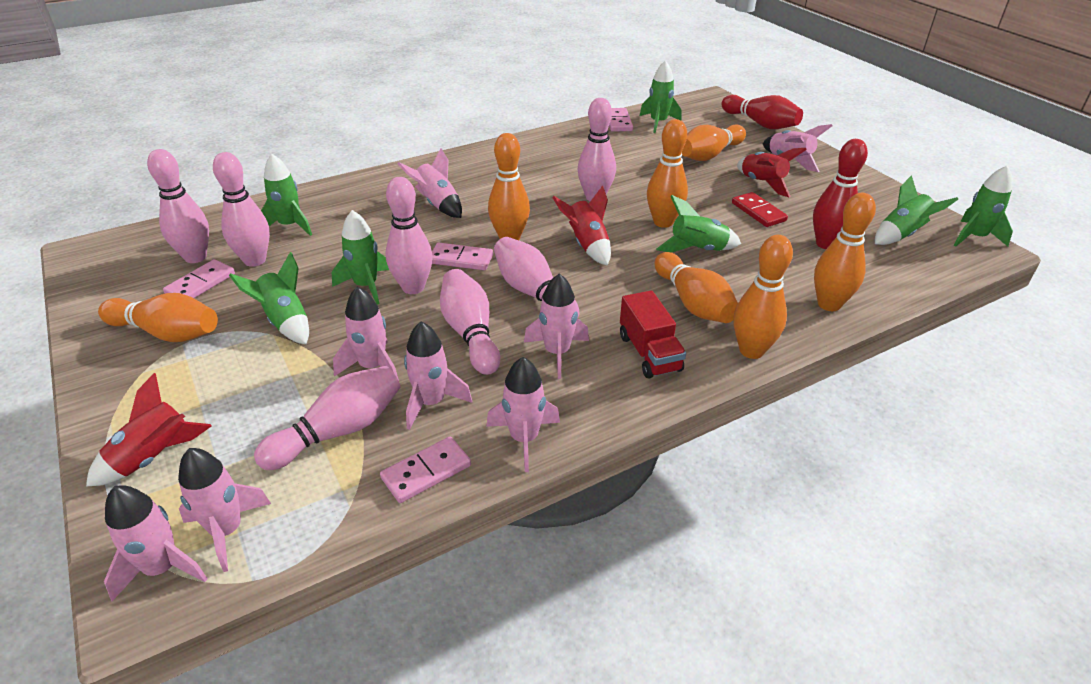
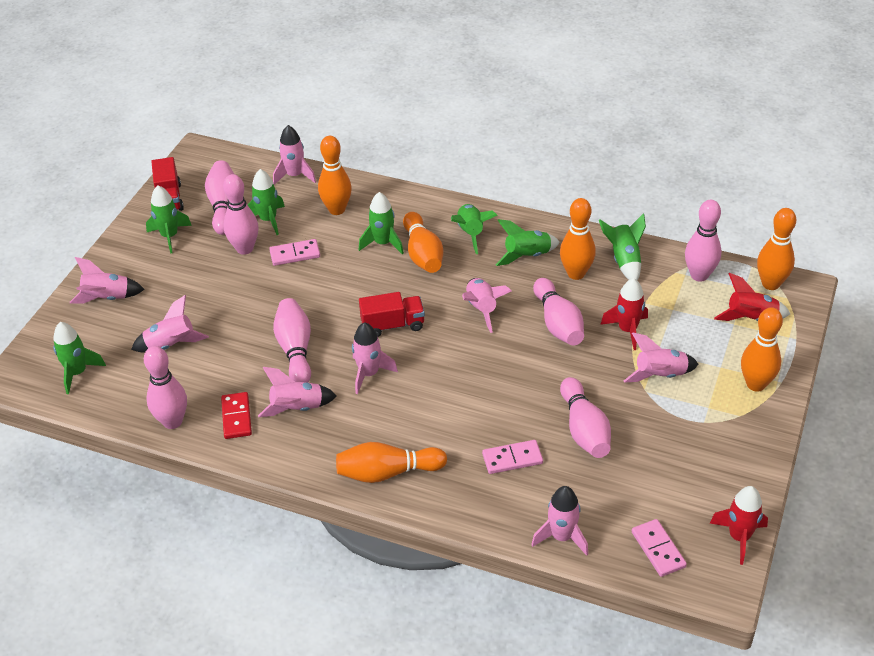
orange bowling pin: 7 -> 6
pink domino: 4 -> 3
red bowling pin: 2 -> 0
red truck: 1 -> 2

